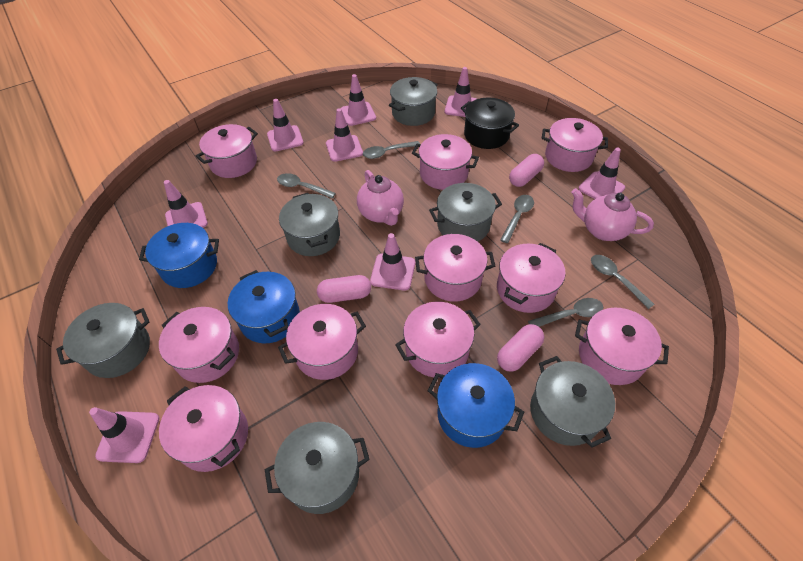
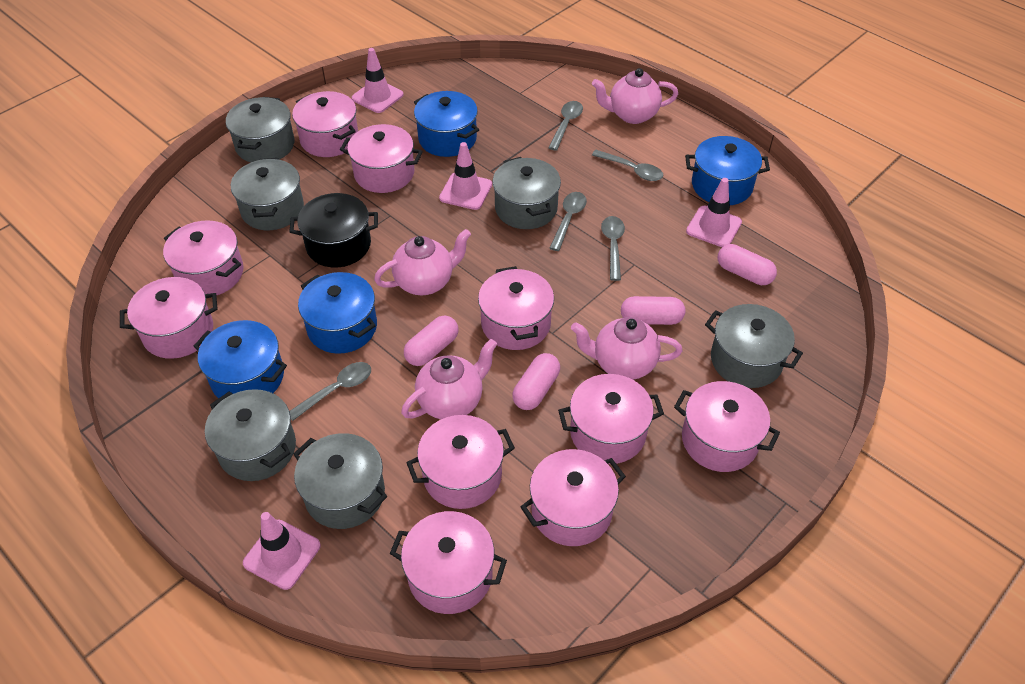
blue pot: 3 -> 4
pink capsule: 3 -> 4
pink teapot: 2 -> 4
pink traffic cone: 8 -> 4

